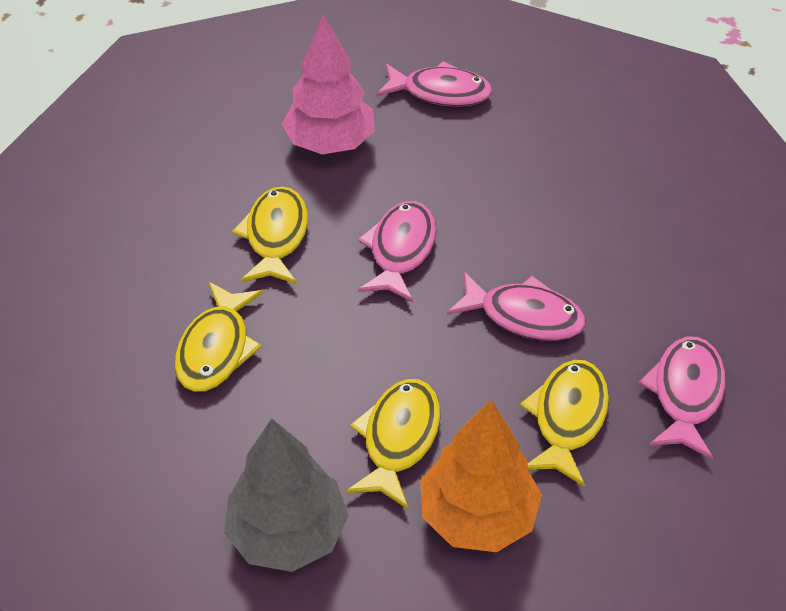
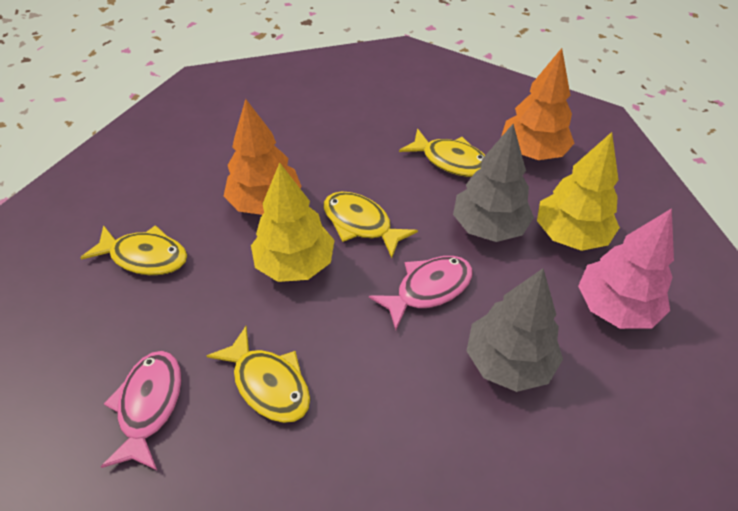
grey tree: 1 -> 2
orange tree: 1 -> 2
pink fish: 4 -> 2
yellow tree: 0 -> 2

